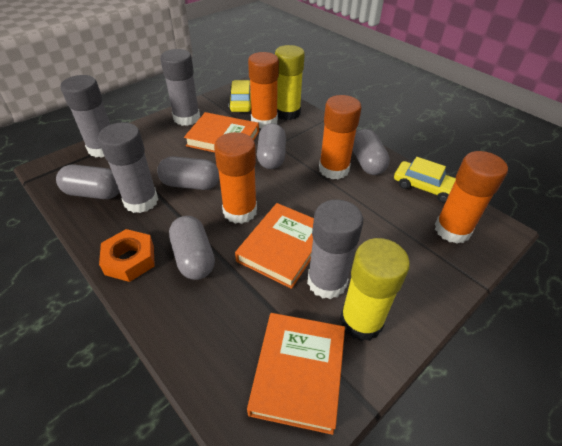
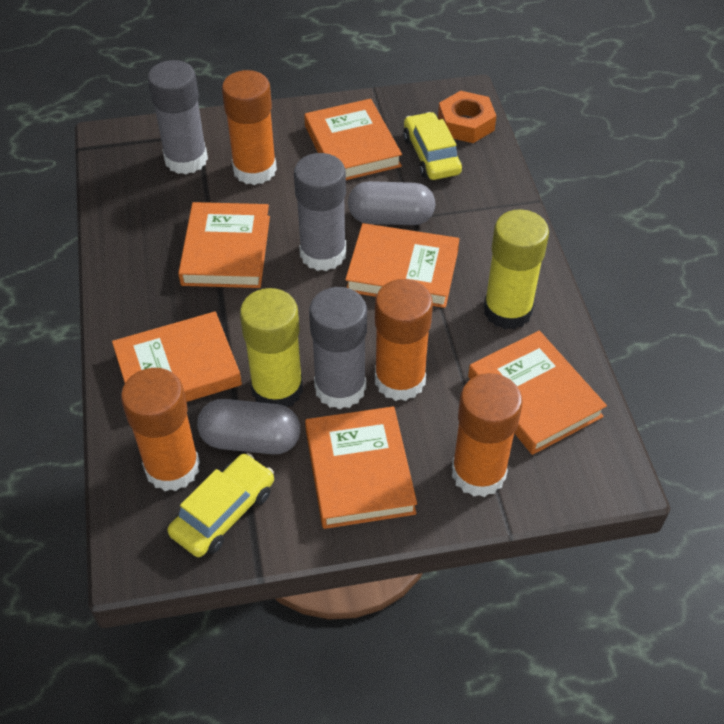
grey capsule: 5 -> 2
grey glue stick: 4 -> 3
orange book: 3 -> 6

